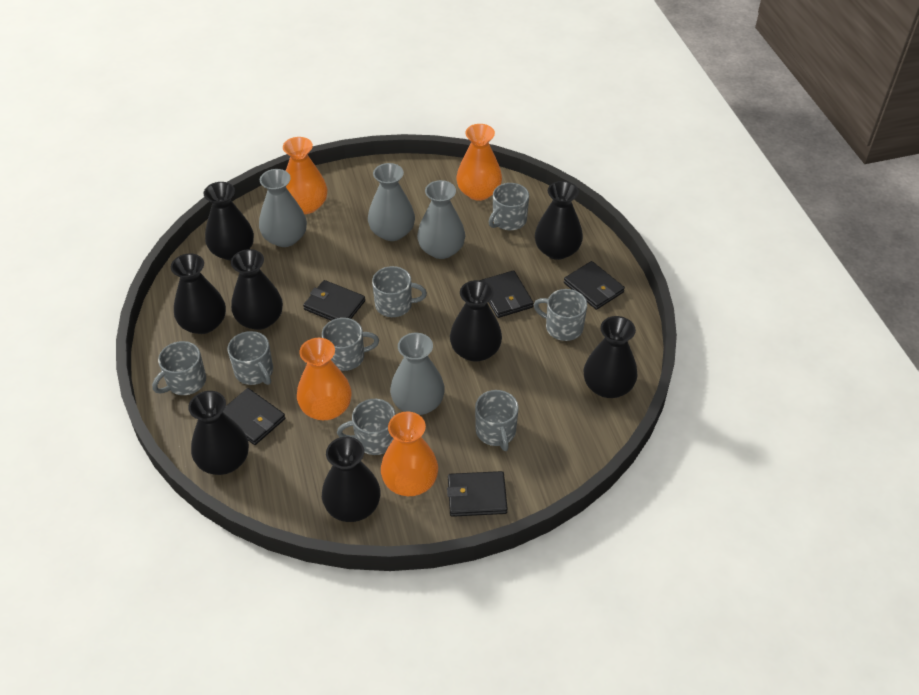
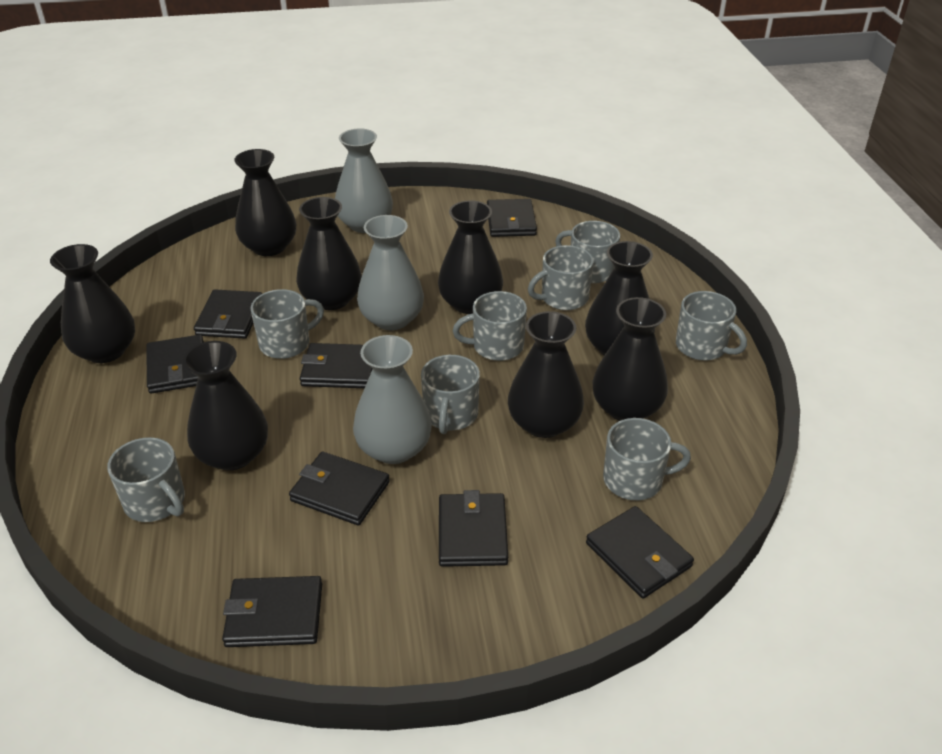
black wallet: 5 -> 8
grey vase: 4 -> 3
orange vase: 4 -> 0

